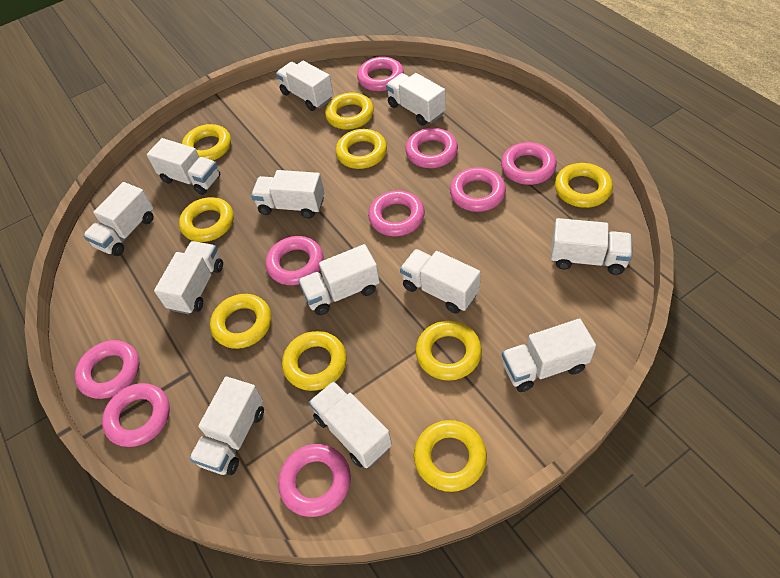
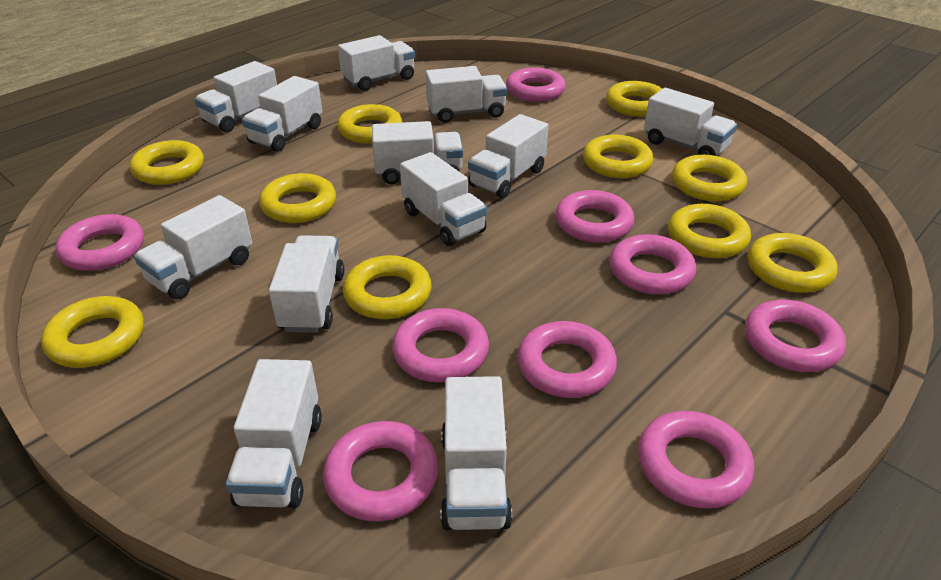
yellow ring: 9 -> 10

